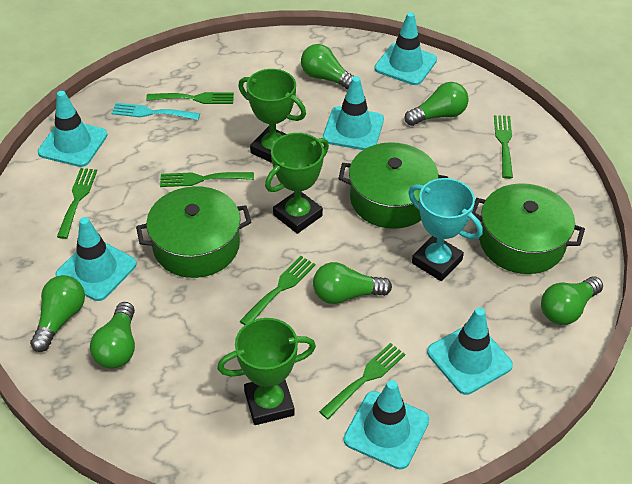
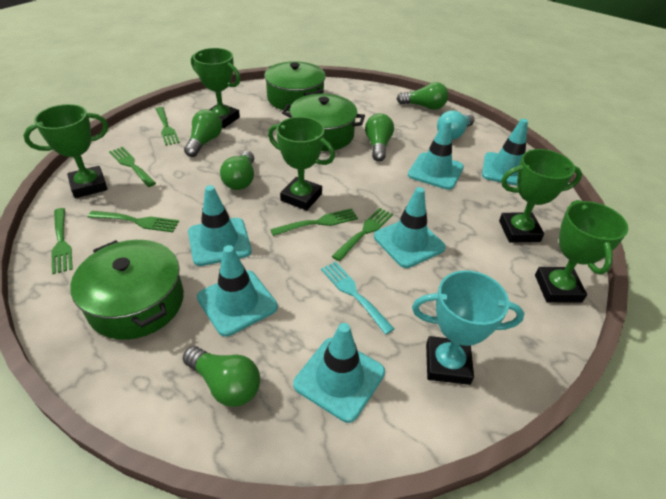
green light bulb: 6 -> 5
green trophy: 3 -> 5
turquoise light bulb: 0 -> 1

